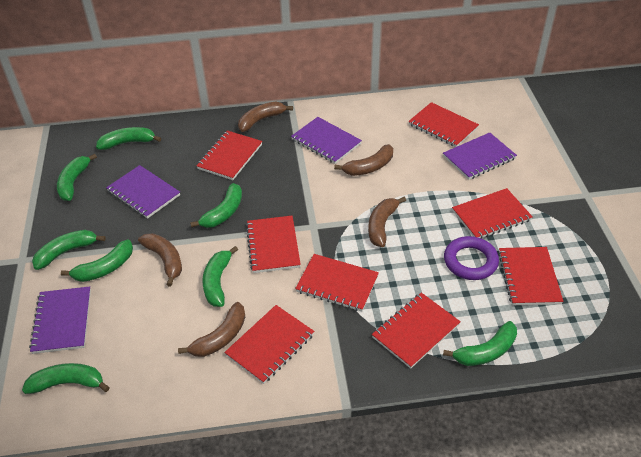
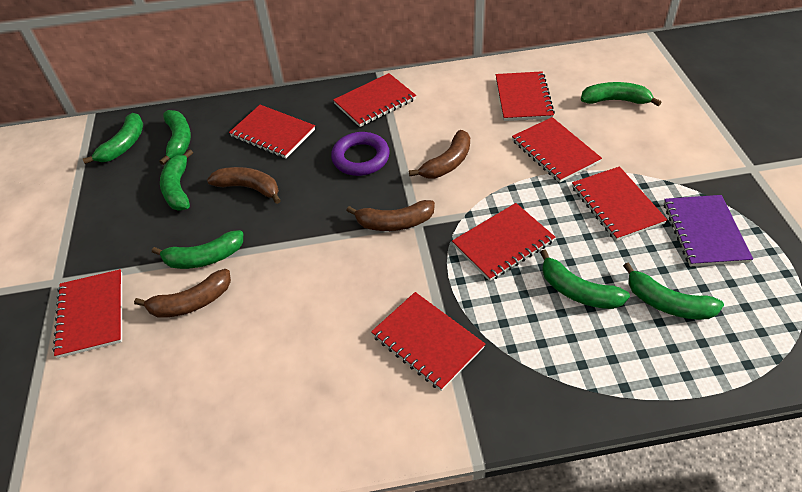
brown banana: 5 -> 4
green banana: 8 -> 7
purple notebook: 4 -> 1

